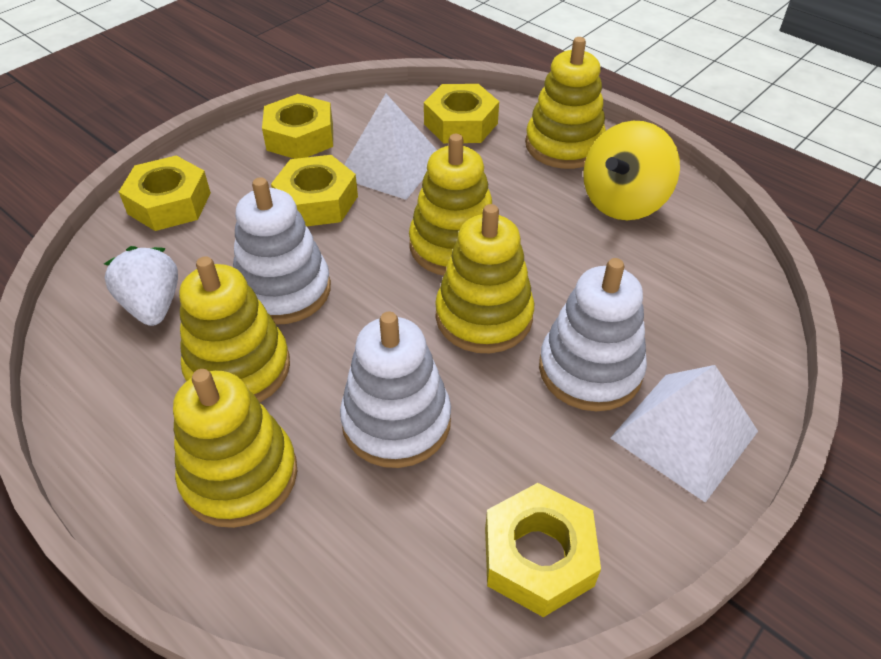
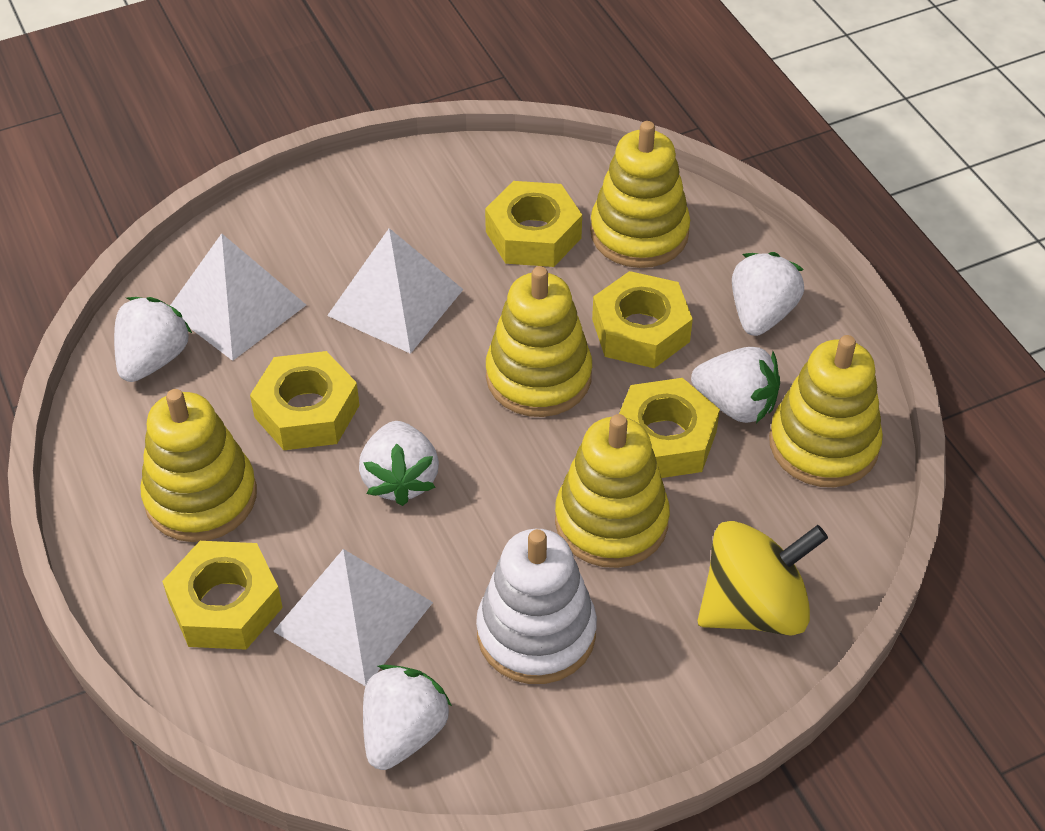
white pyramid: 2 -> 3
white stacking toy: 3 -> 1
white strawberry: 1 -> 5

